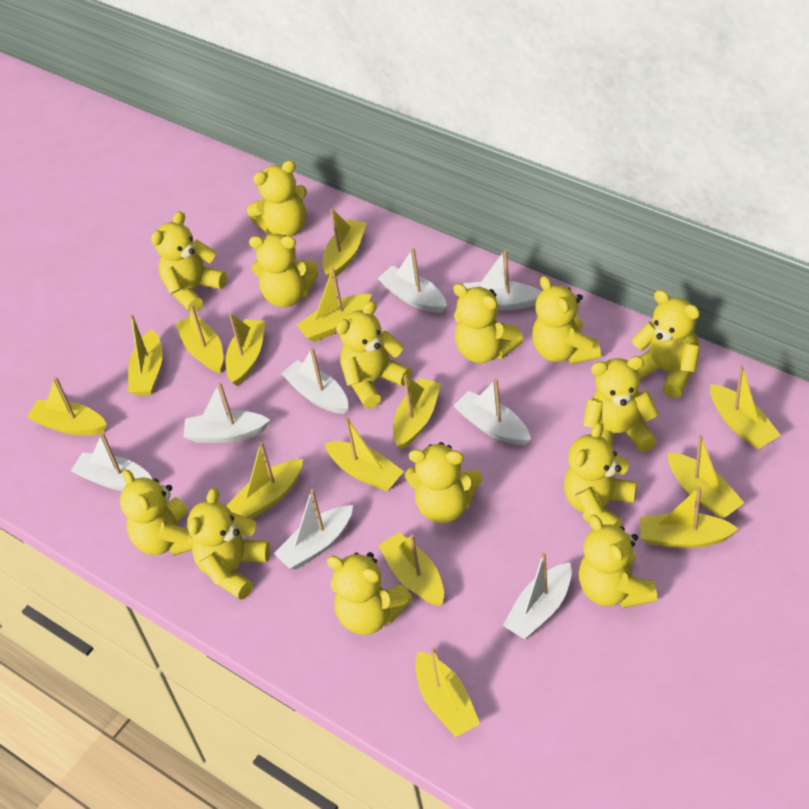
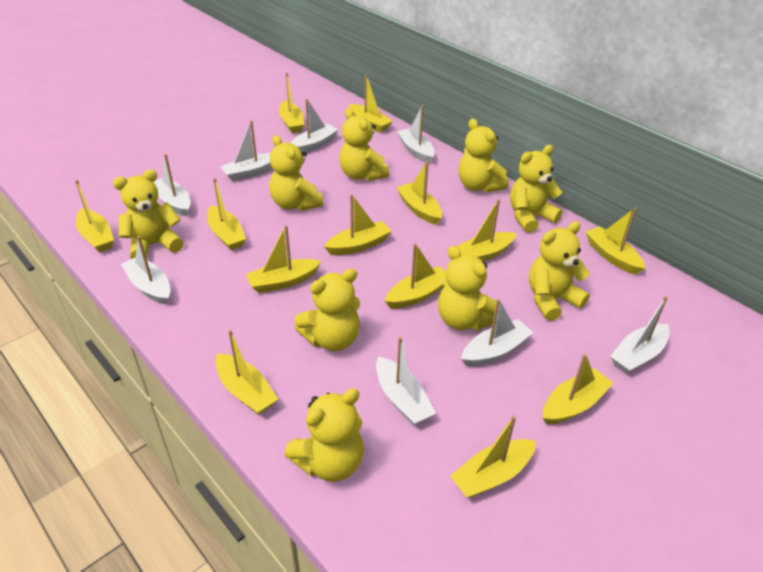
yellow boat: 14 -> 13
yellow teddy bear: 14 -> 9

